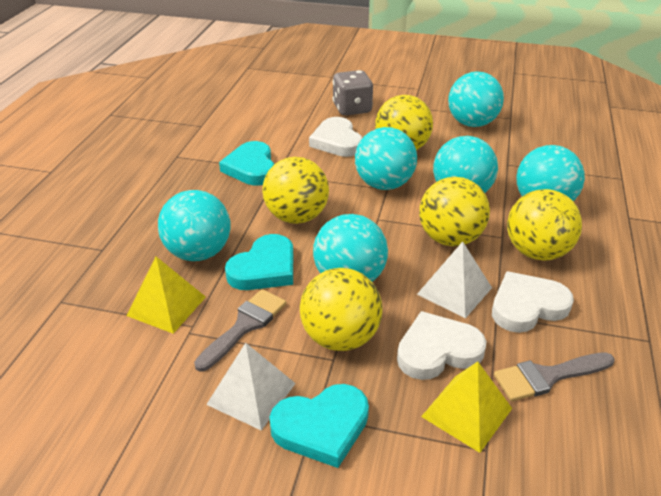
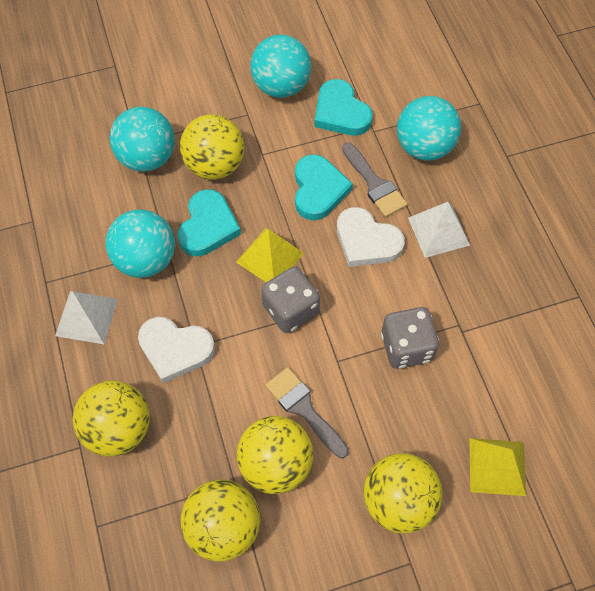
grey dice: 1 -> 2
turquoise ball: 6 -> 4
white heart: 3 -> 2

